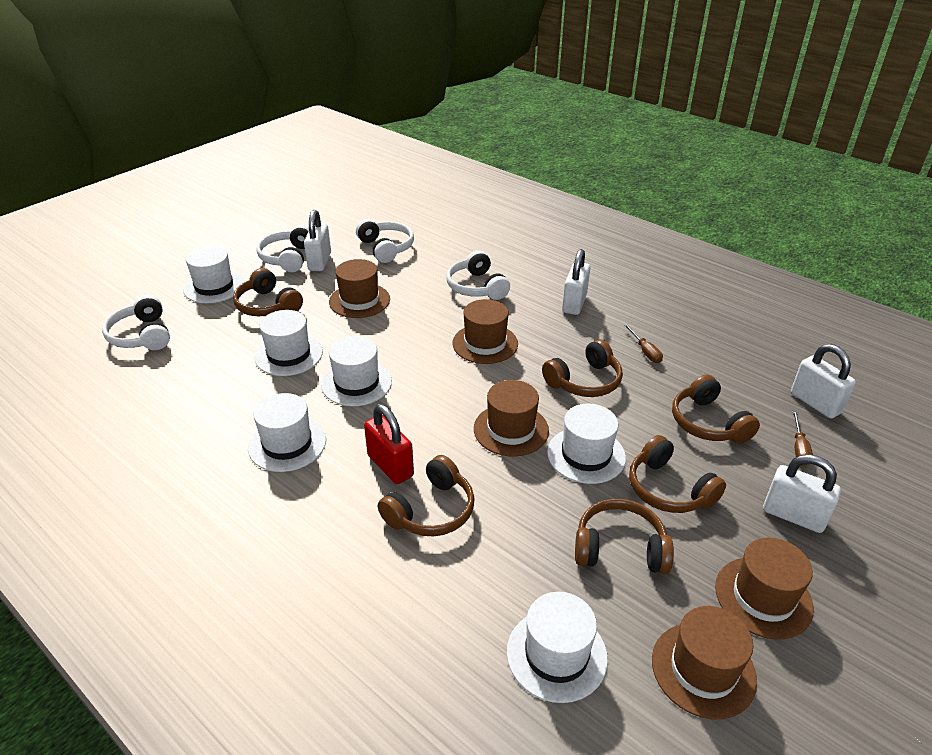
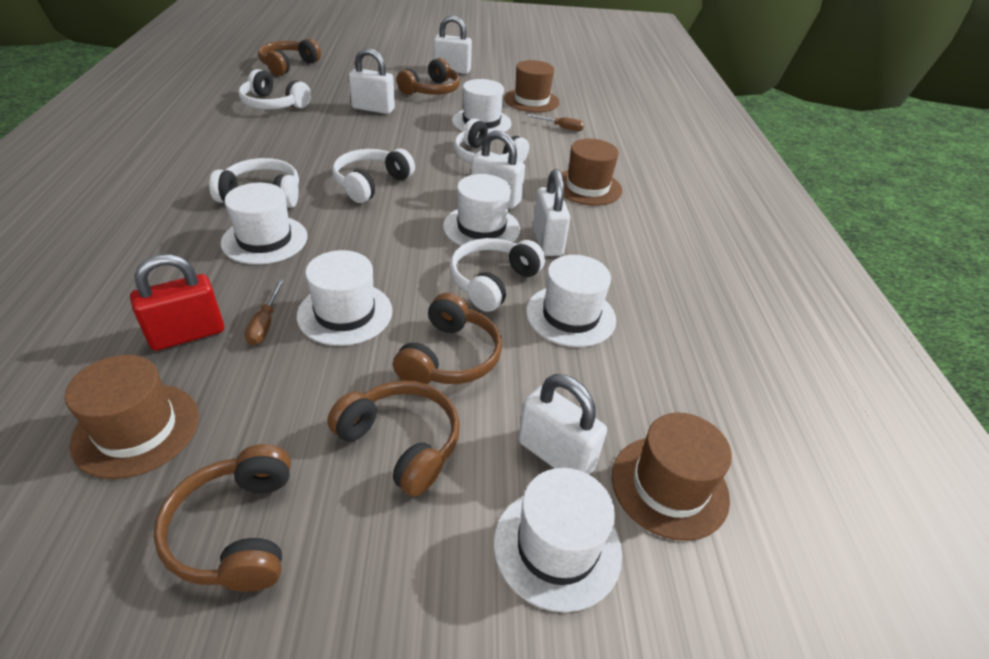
brown hat: 5 -> 4
brown headphones: 6 -> 5
white headphones: 4 -> 5
white padlock: 4 -> 5

